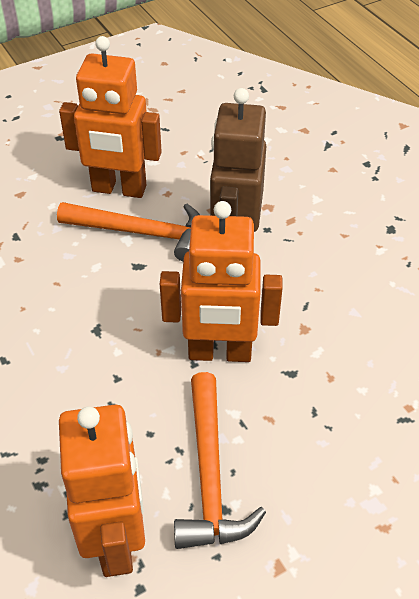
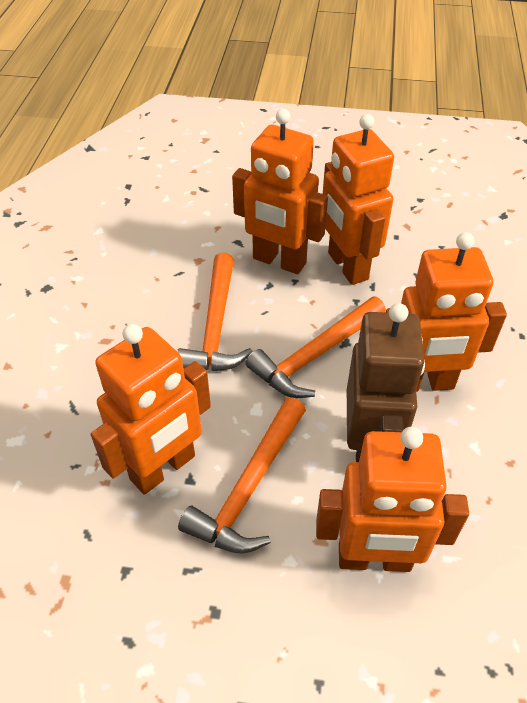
orange hammer: 2 -> 3
orange robot: 3 -> 5

